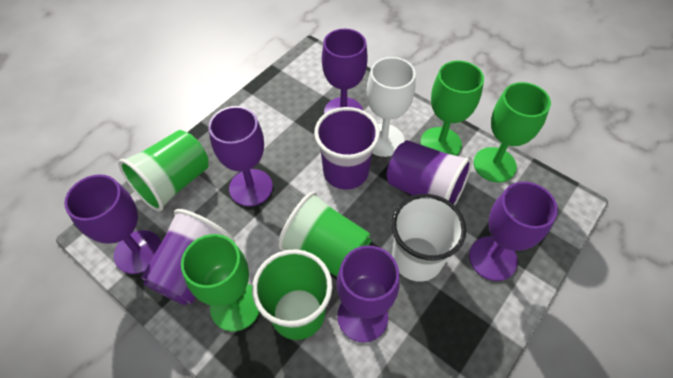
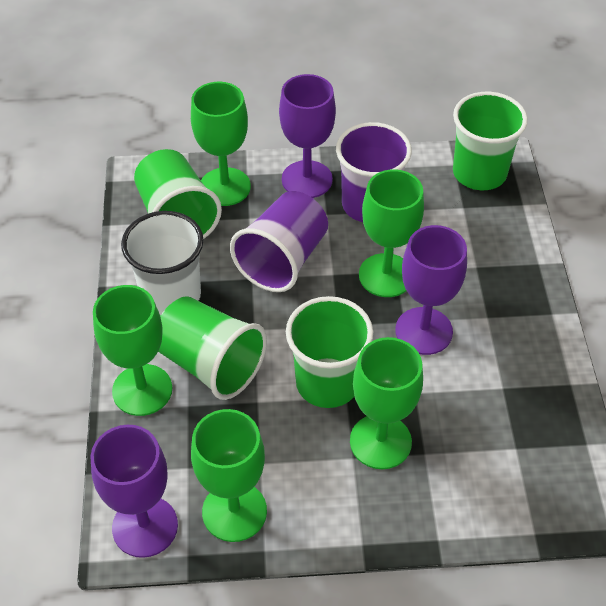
green cup: 3 -> 4
green goblet: 3 -> 5
purple cup: 3 -> 2
purple goblet: 5 -> 3
white goblet: 1 -> 0

